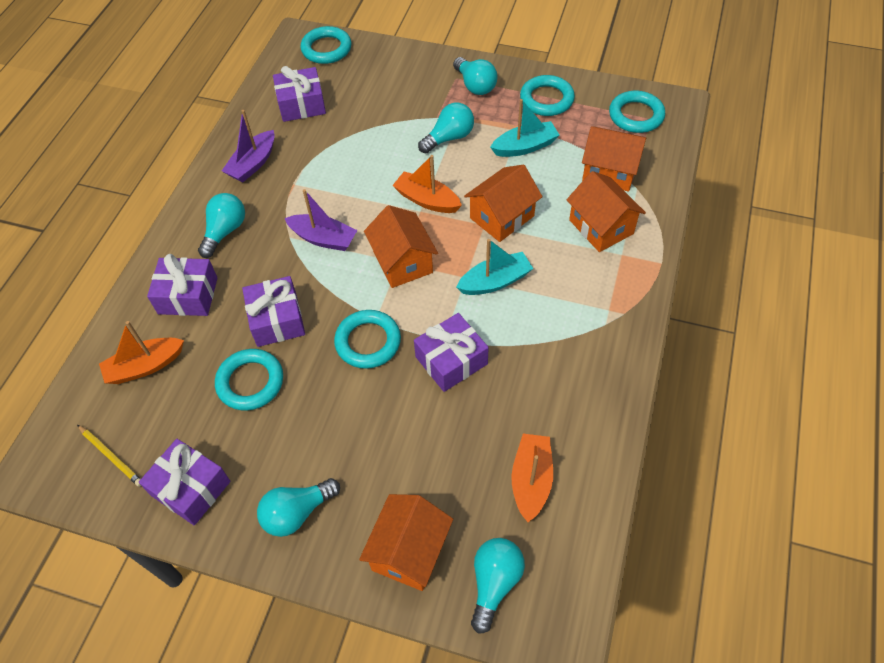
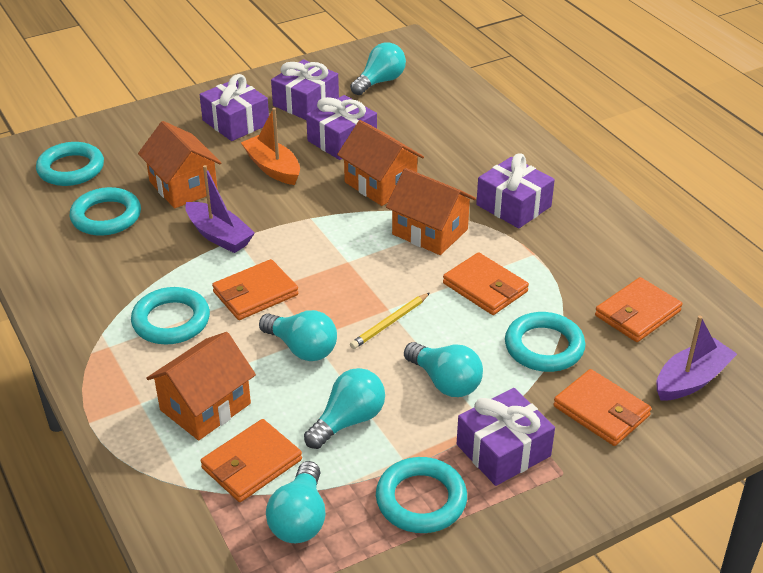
orange boat: 3 -> 1
orange house: 5 -> 4
orange wallet: 0 -> 5
turquoise boat: 2 -> 0

